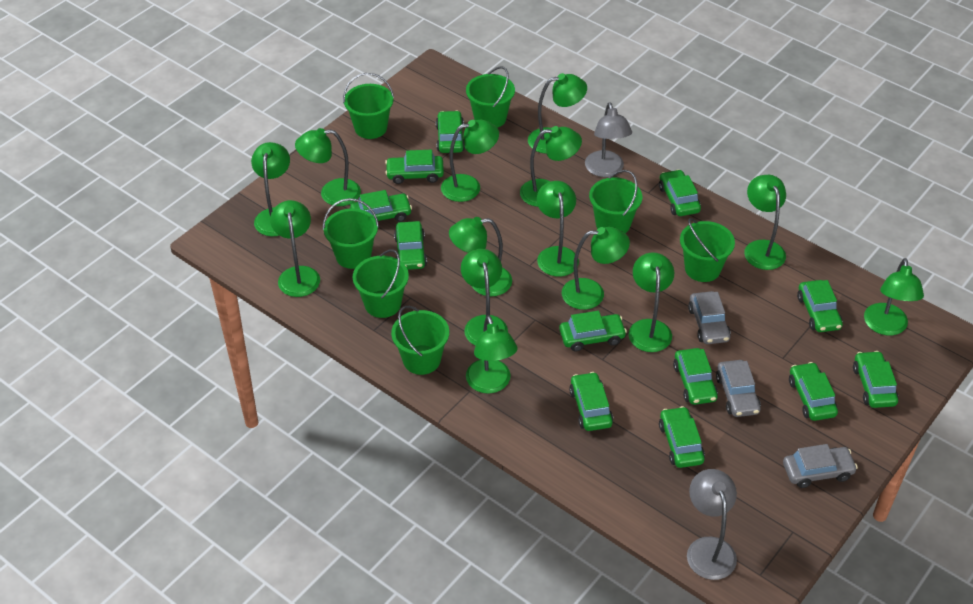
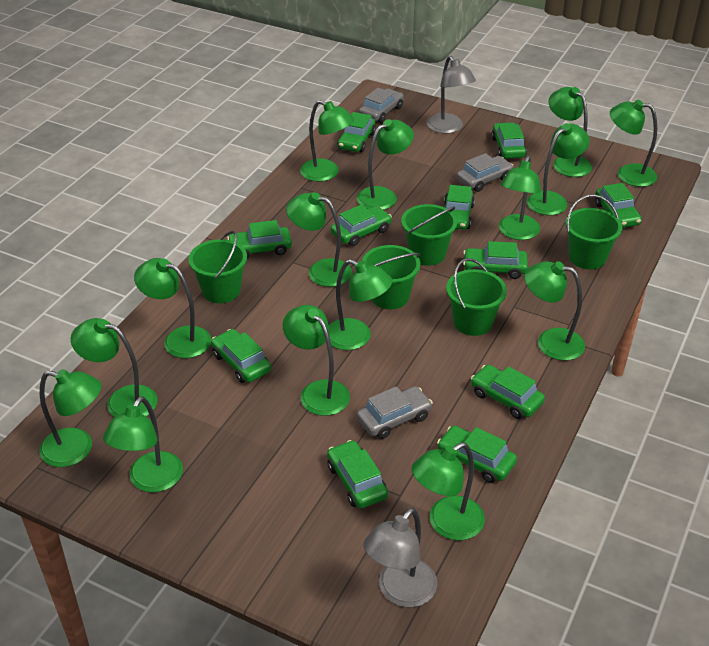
green bucket: 7 -> 5
green car: 12 -> 11
green lamp: 14 -> 15

